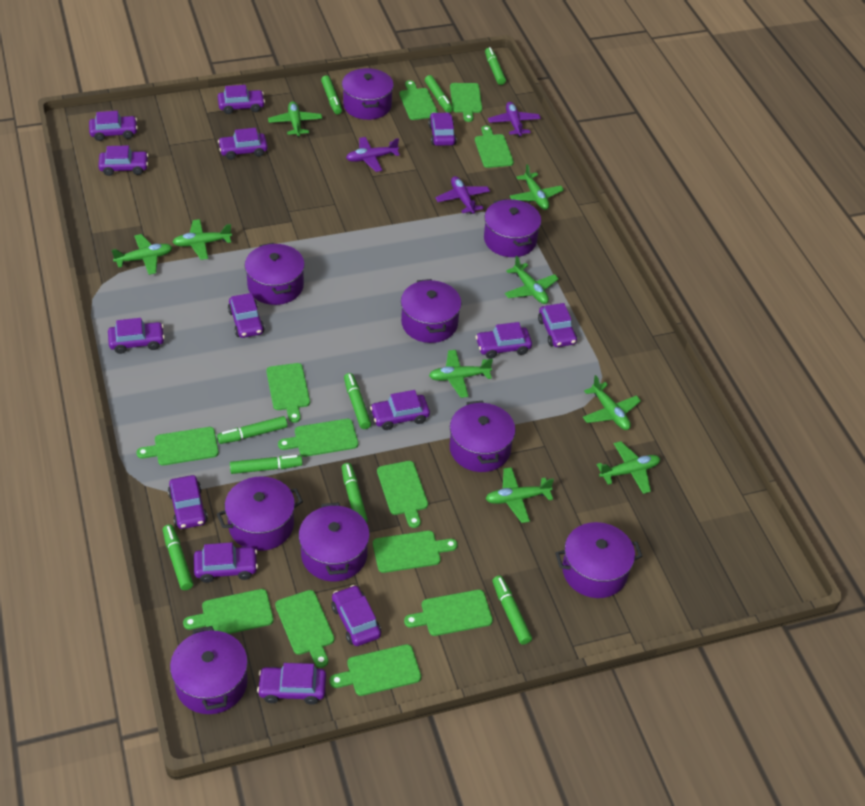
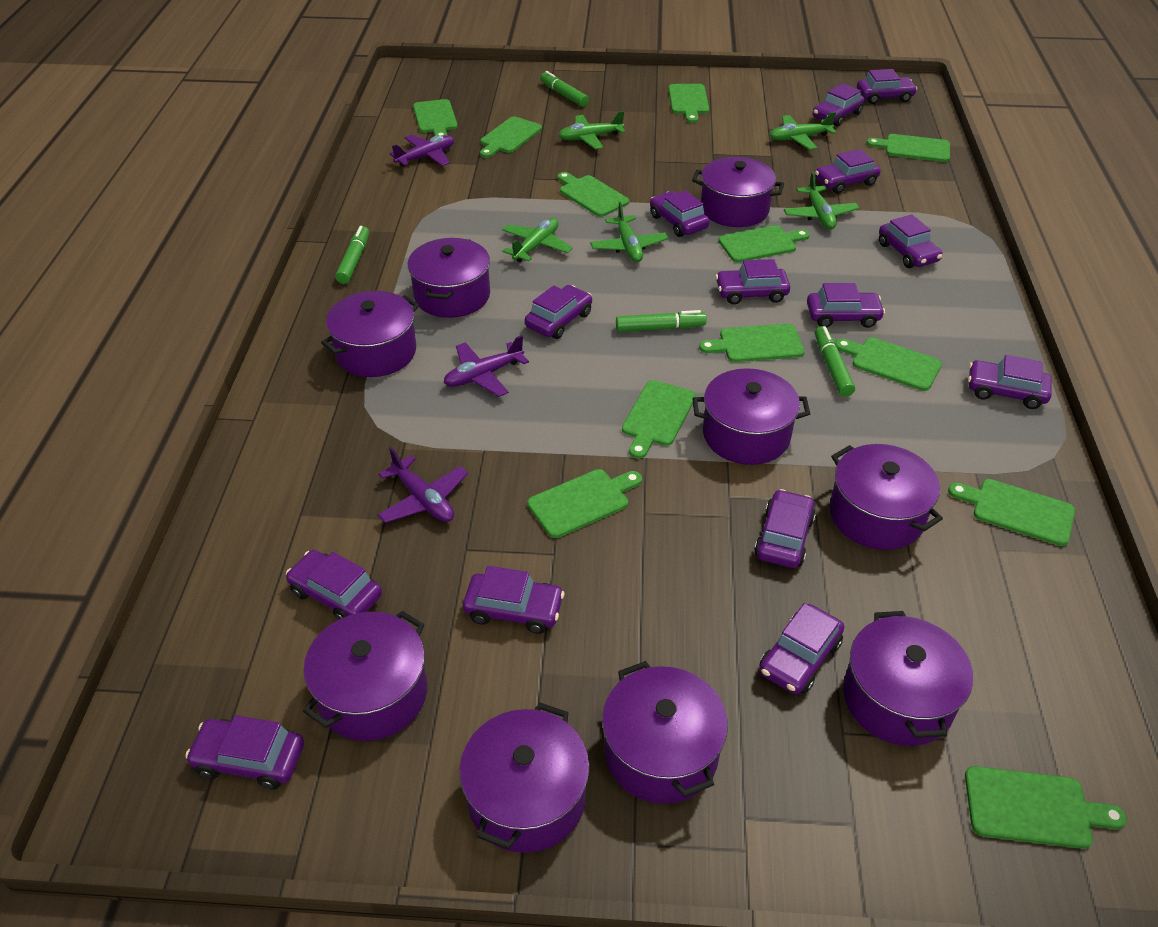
green marker: 9 -> 4
green plane: 9 -> 5

